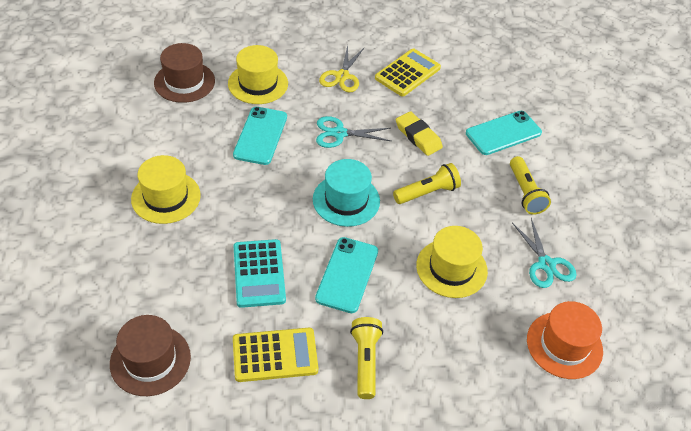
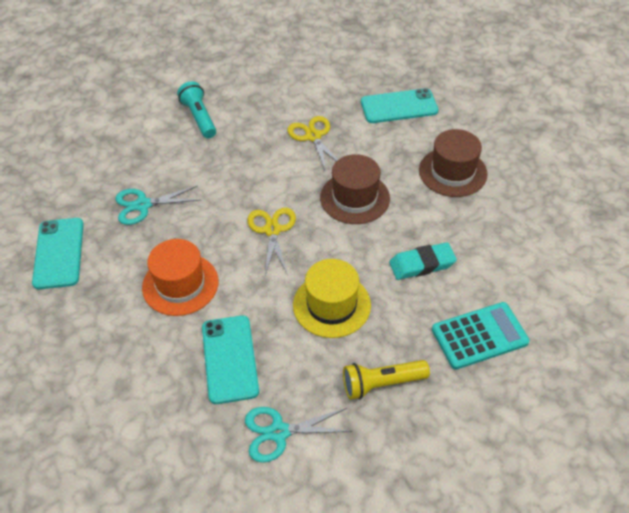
turquoise eraser: 0 -> 1
turquoise flashlight: 0 -> 1
turquoise hat: 1 -> 0
yellow calculator: 2 -> 0
yellow eraser: 1 -> 0
yellow flashlight: 3 -> 1
yellow hat: 3 -> 1
yellow scissors: 1 -> 2

